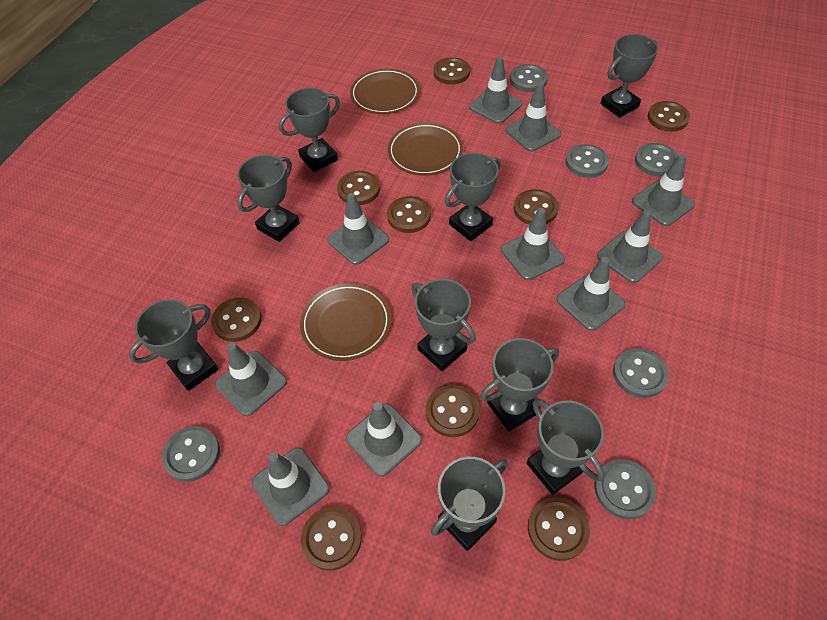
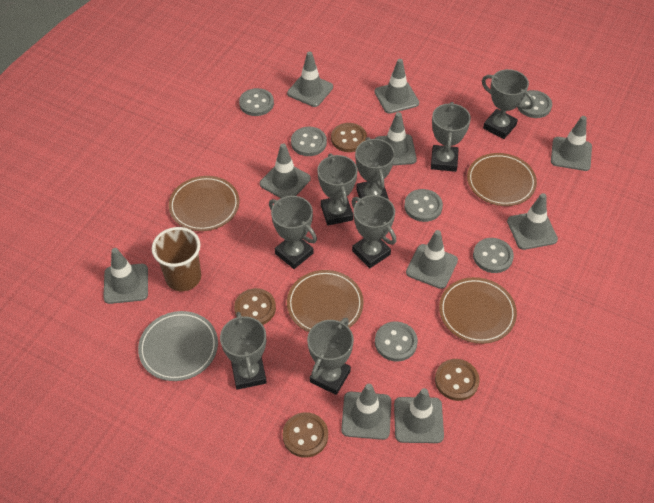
brown button: 9 -> 4
brown cup: 0 -> 1
brown plate: 3 -> 4
grey plate: 0 -> 1
grey trophy: 9 -> 8

